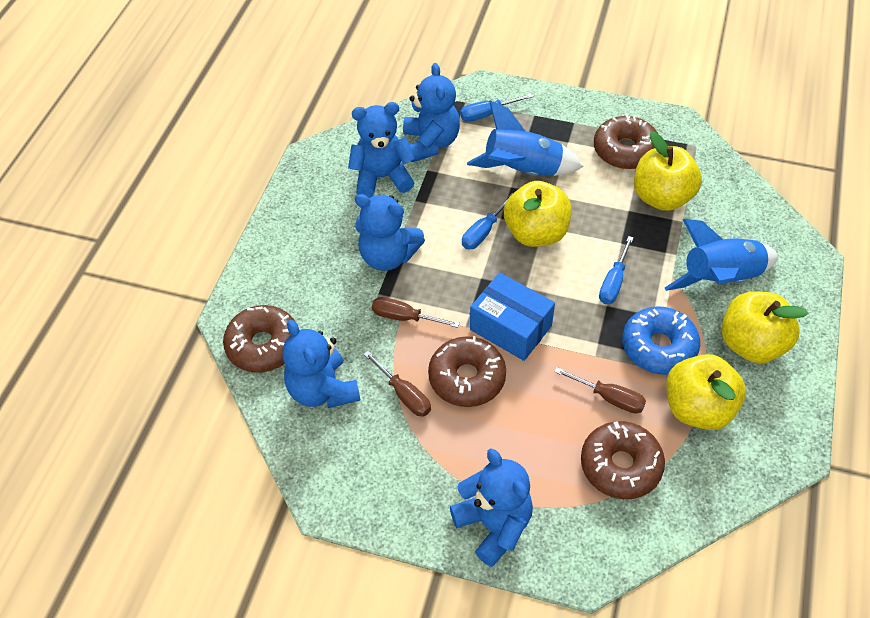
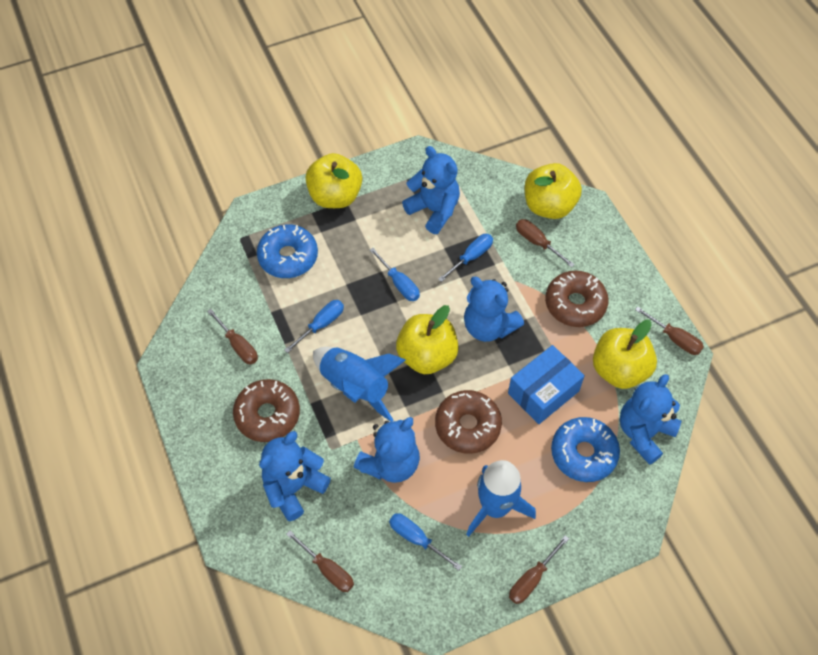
blue donut: 1 -> 2
blue screwdriver: 3 -> 4
brown donut: 4 -> 3
brown screwdriver: 3 -> 5

